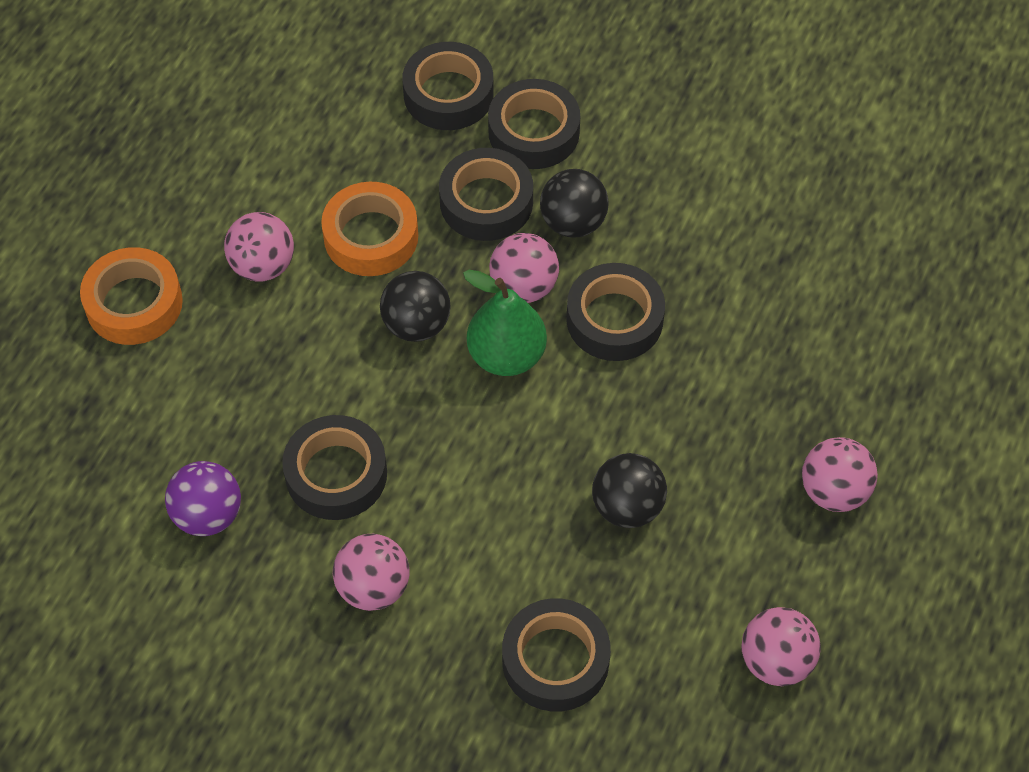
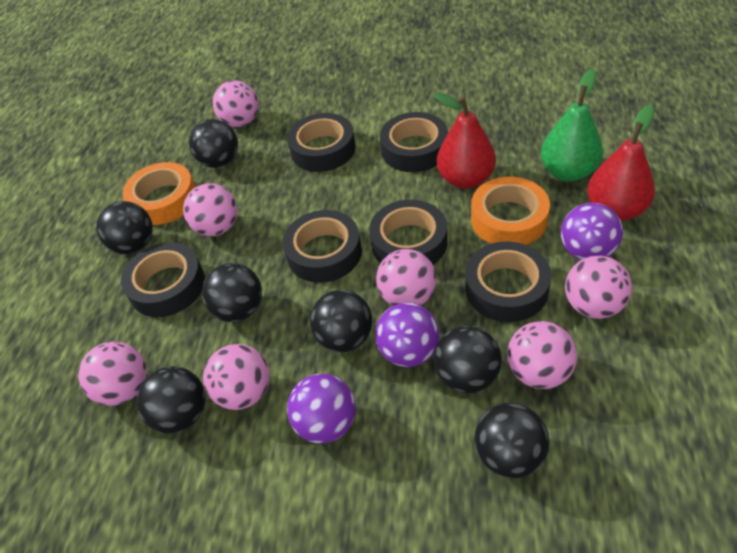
black ball: 3 -> 7
pink ball: 5 -> 7
purple ball: 1 -> 3
red pear: 0 -> 2

